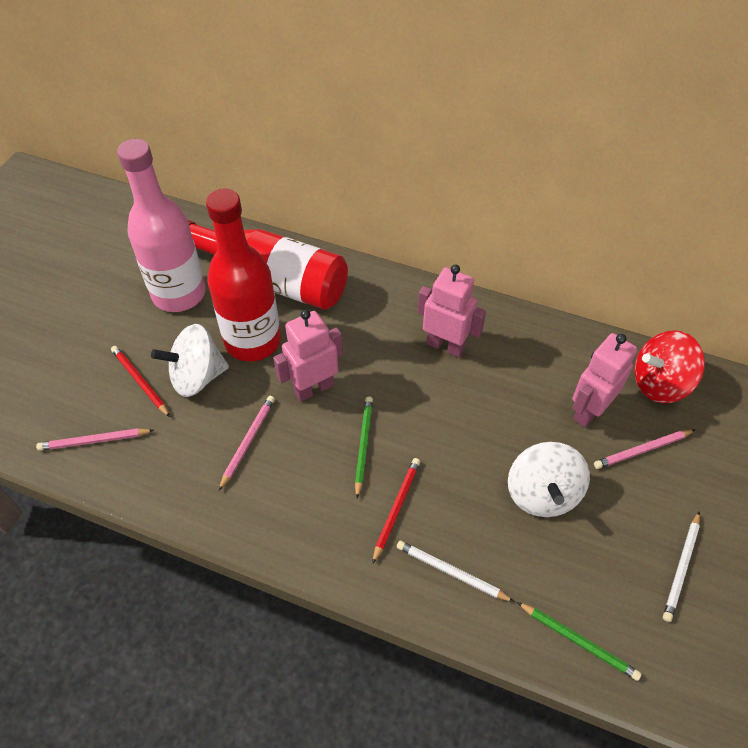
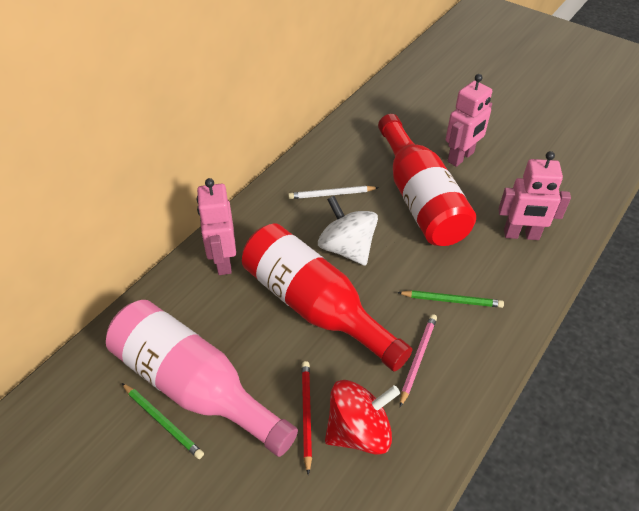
pink pencil: 3 -> 1
red pencil: 2 -> 1
white pencil: 2 -> 1
white spinning top: 2 -> 1

